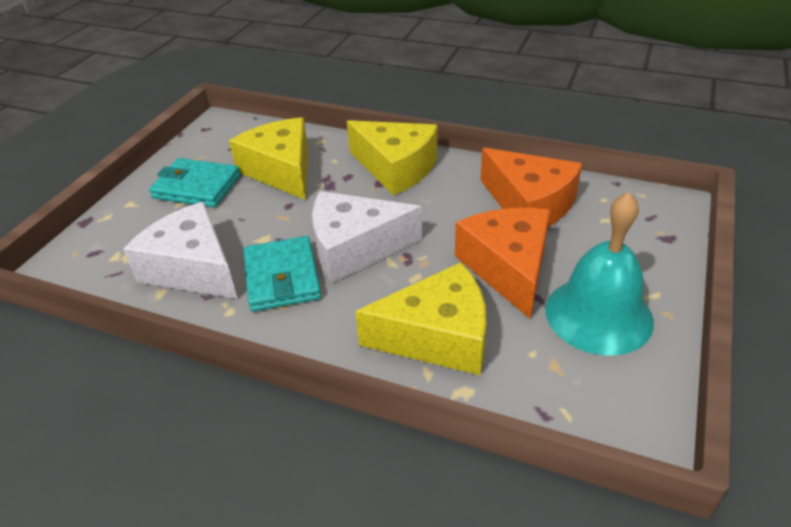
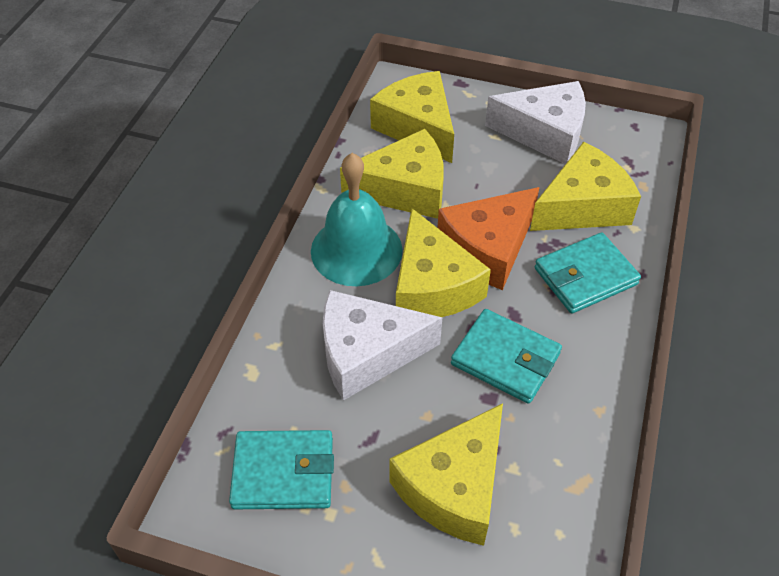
orange cheese: 2 -> 1
turquoise wallet: 2 -> 3
yellow cheese: 3 -> 5

